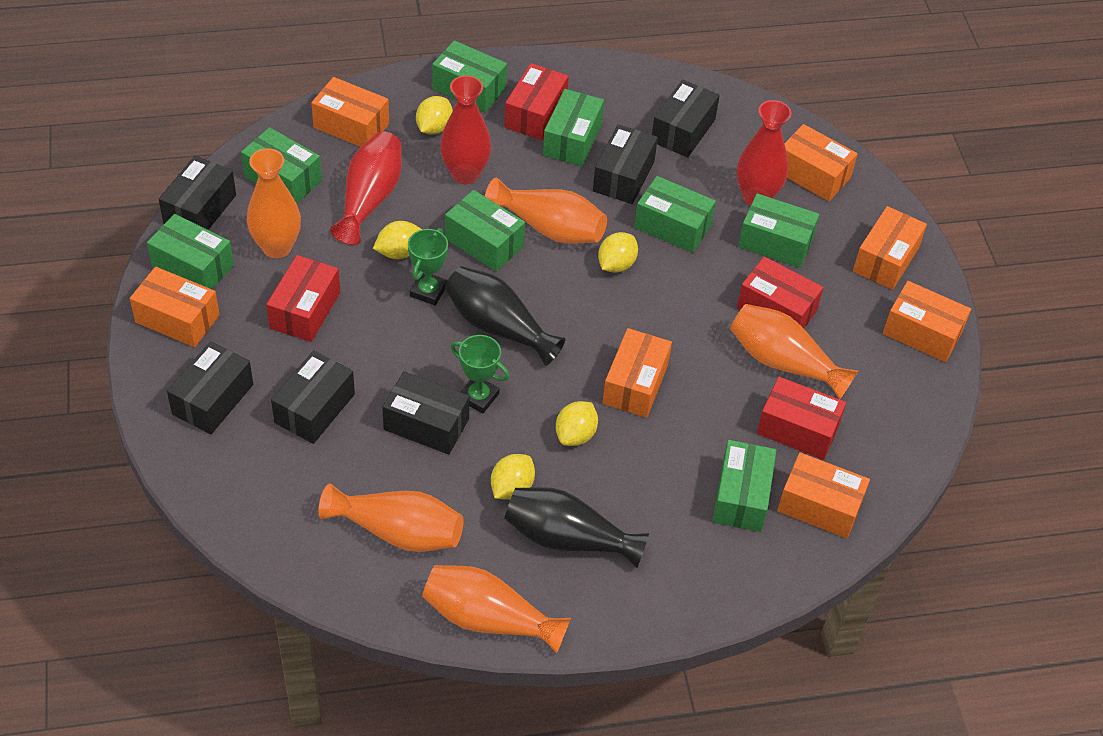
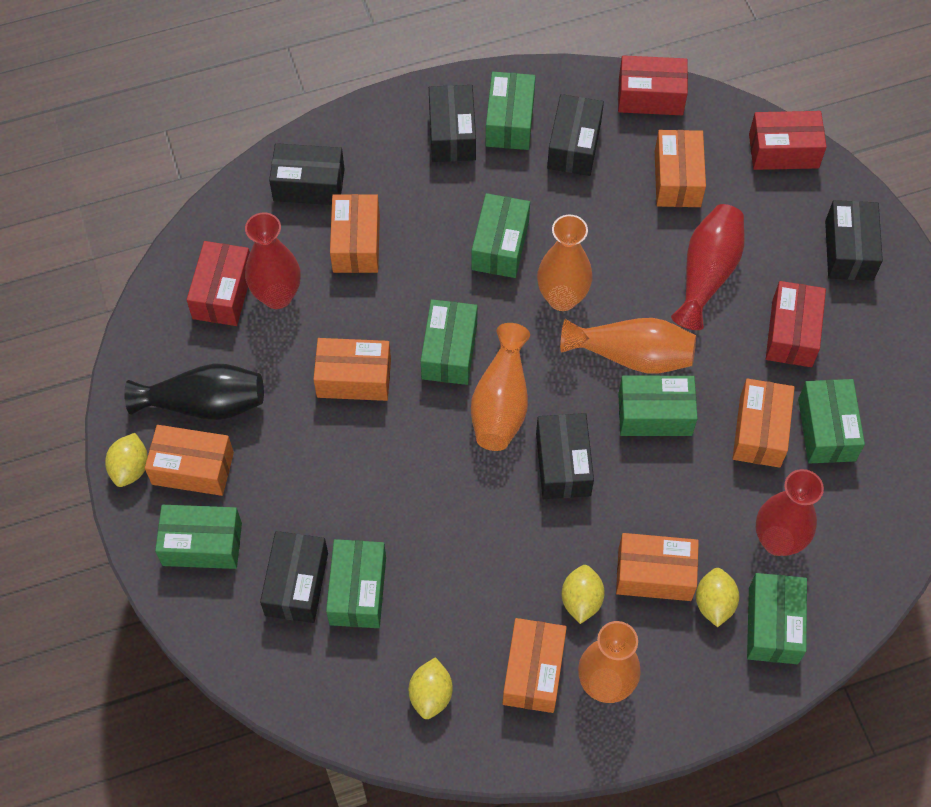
black vase: 2 -> 1
green trophy: 2 -> 0
orange vase: 5 -> 4
yellow lemon: 5 -> 4

